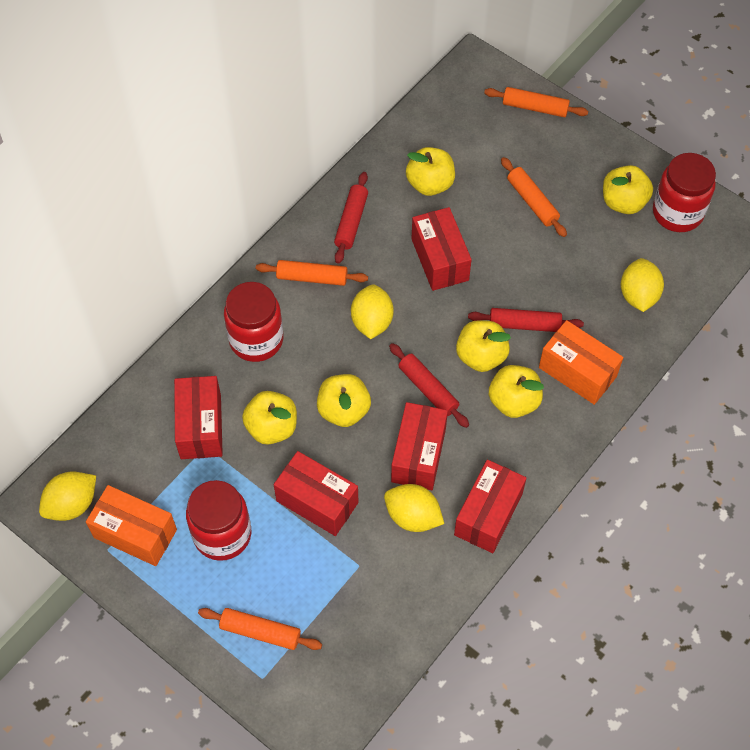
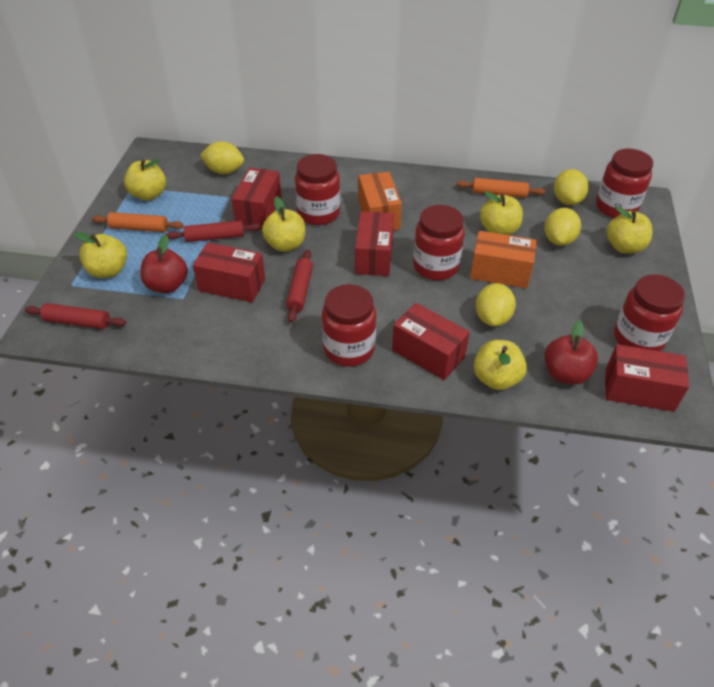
orange rolling pin: 4 -> 2
red apple: 0 -> 2
red jar: 3 -> 5

